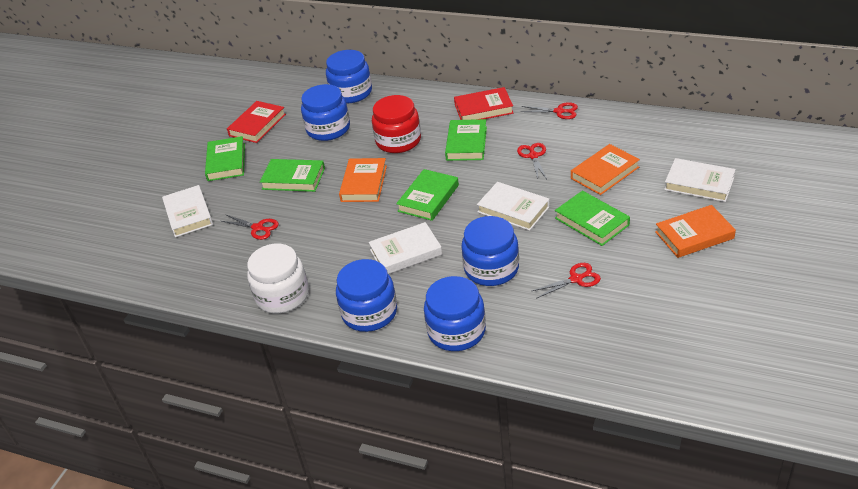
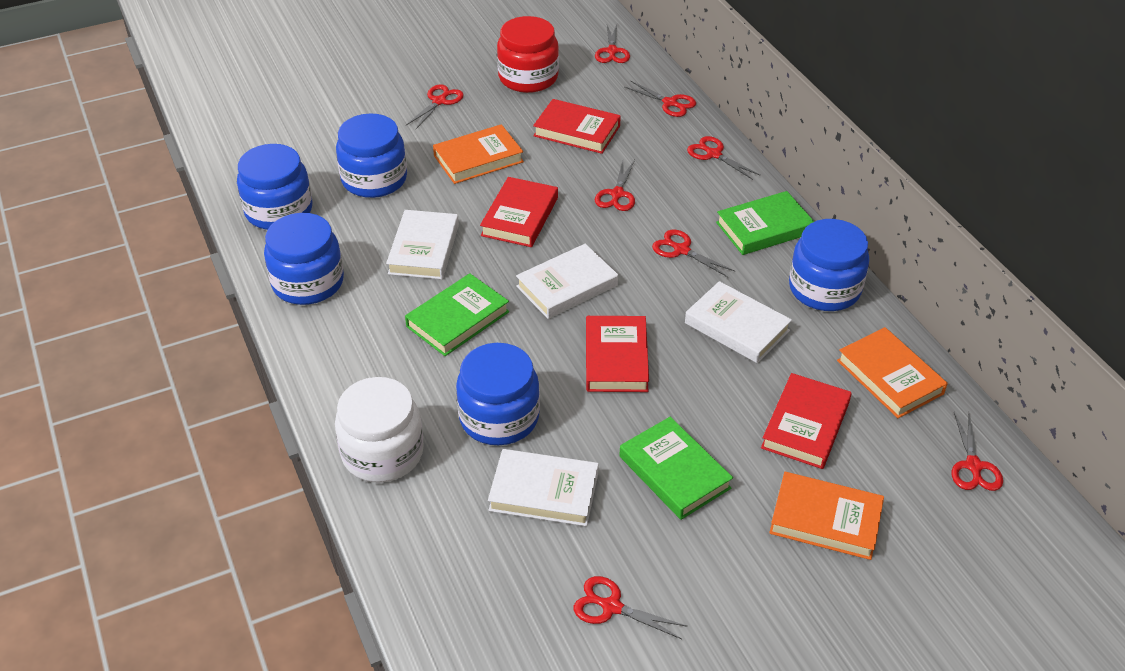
green book: 5 -> 3
red book: 2 -> 4
red scissors: 4 -> 8

